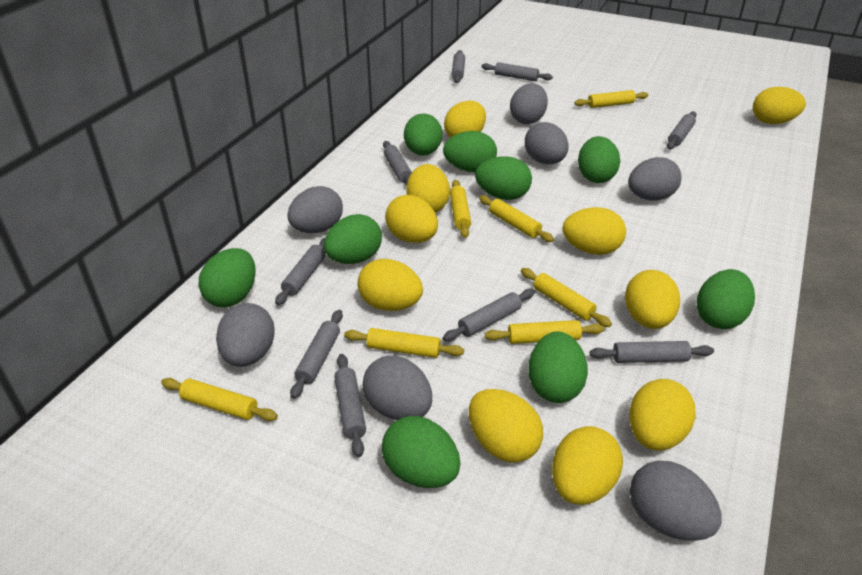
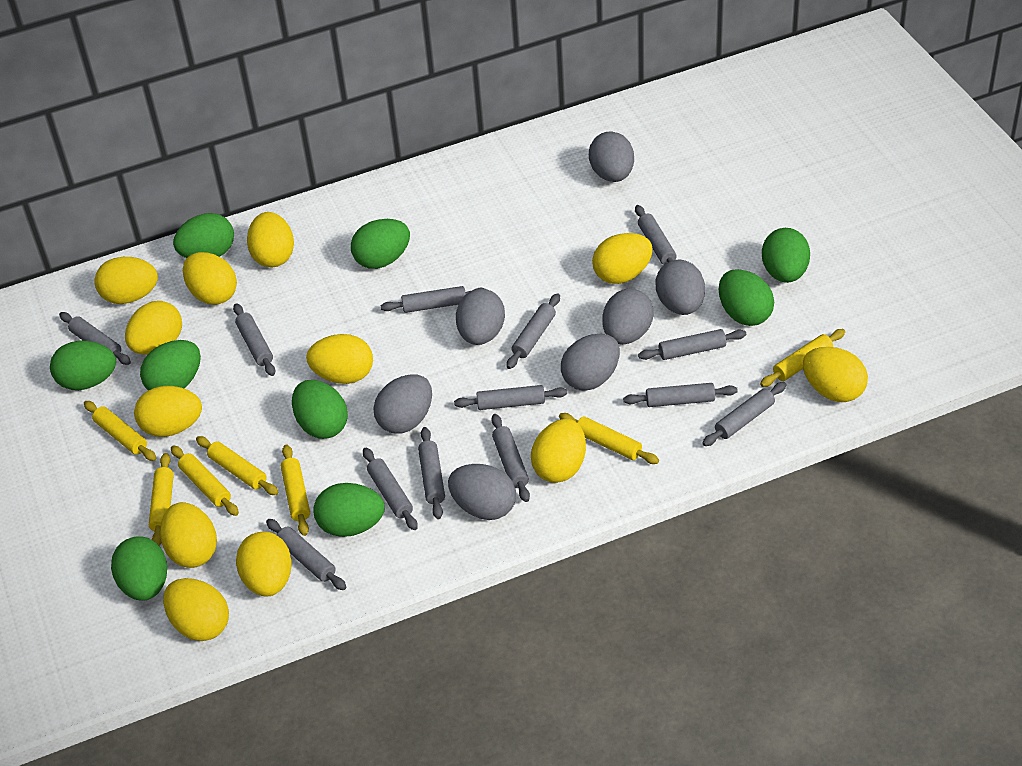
grey rolling pin: 9 -> 13
yellow egg: 10 -> 12

